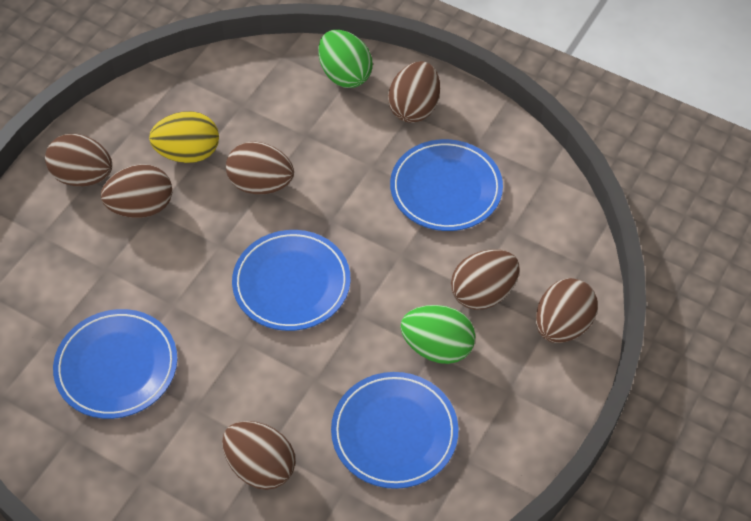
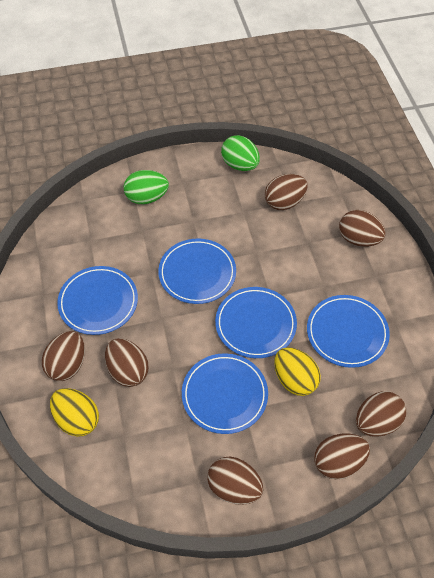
blue plate: 4 -> 5
yellow egg: 1 -> 2

